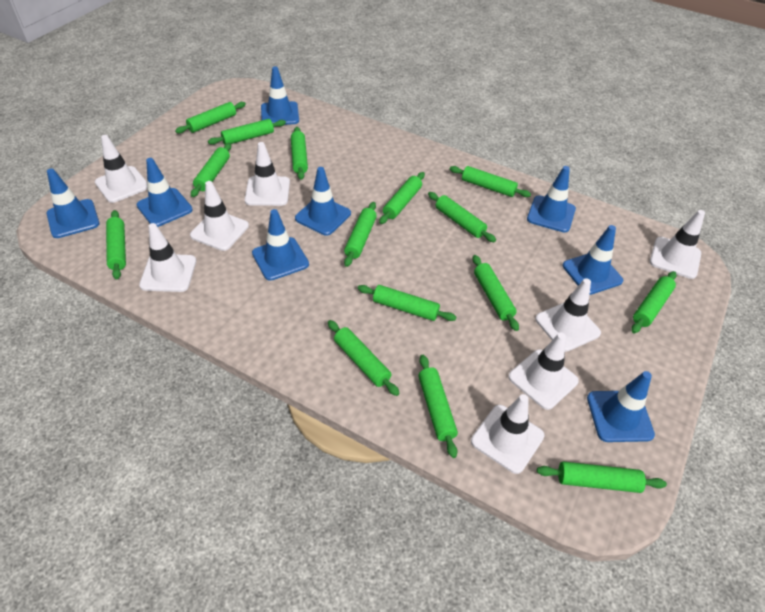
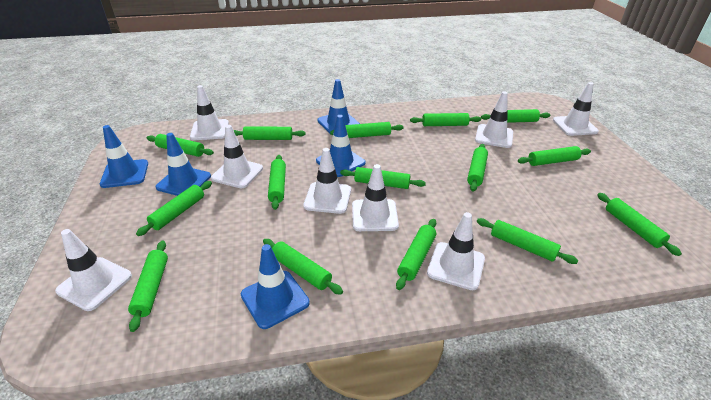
blue traffic cone: 8 -> 5

